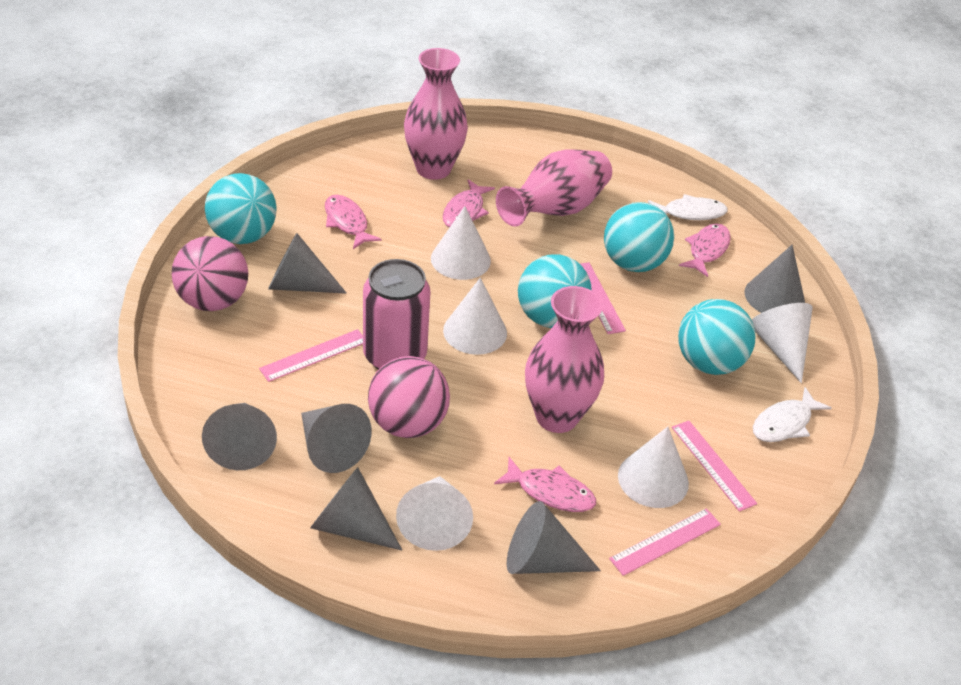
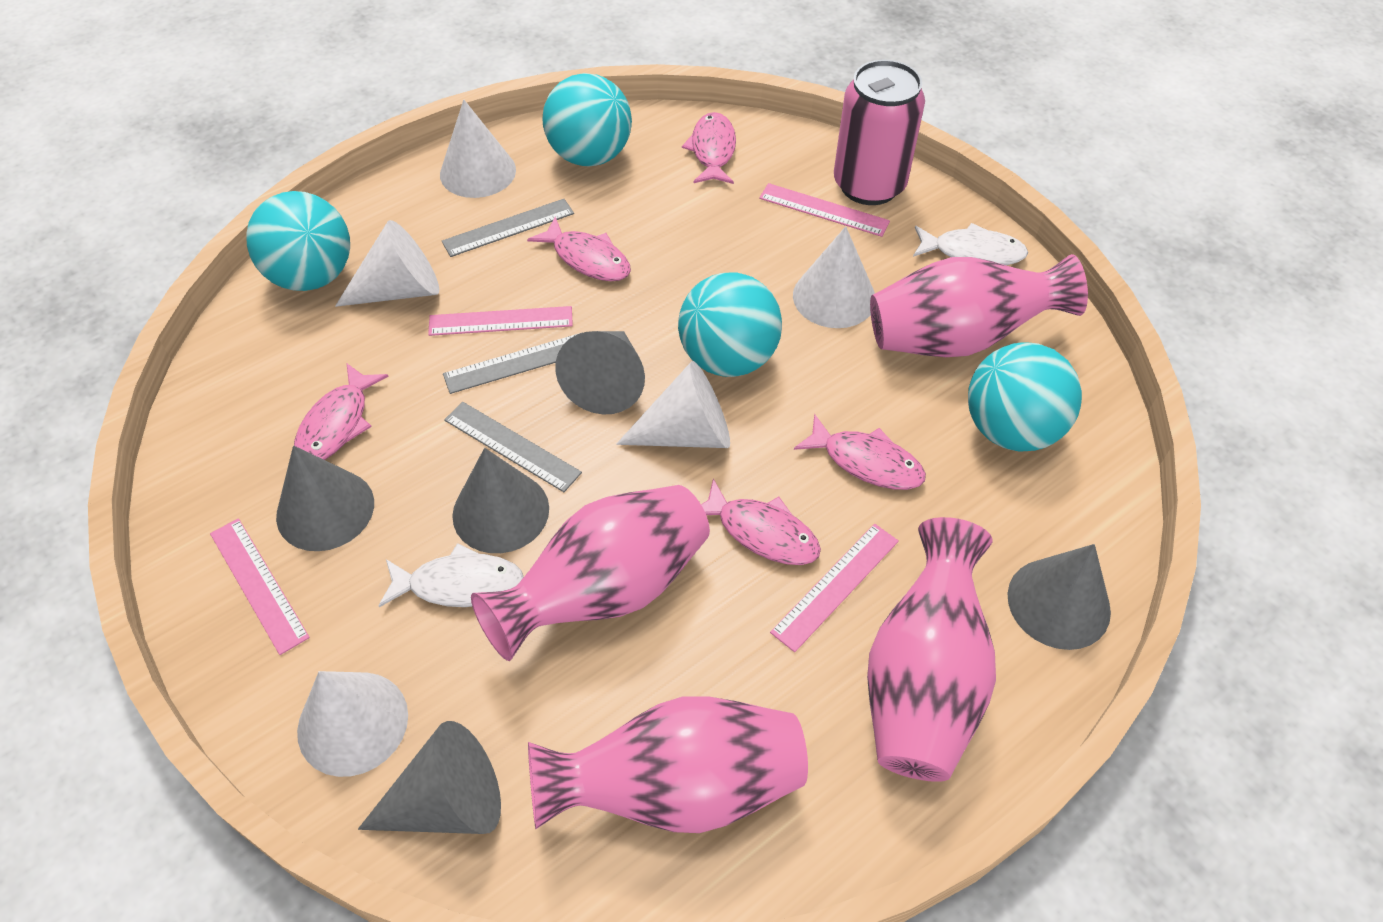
grey cone: 6 -> 5
grey ruler: 0 -> 3
pink ball: 2 -> 0
pink fish: 4 -> 5
pink vase: 3 -> 4

